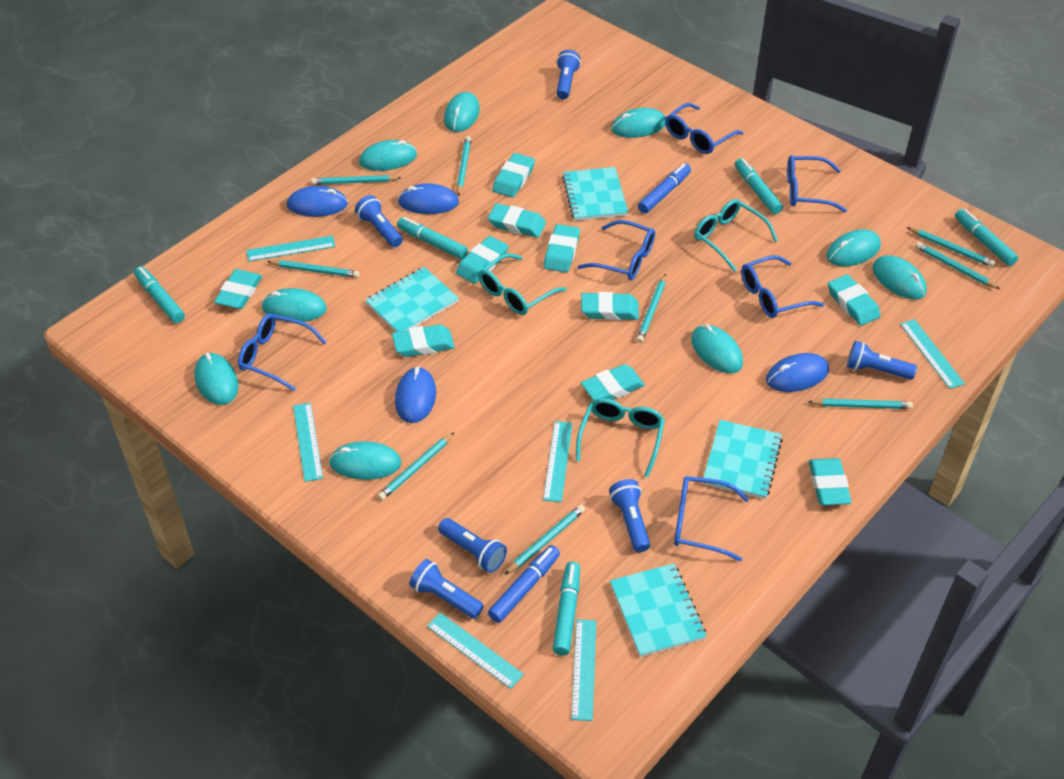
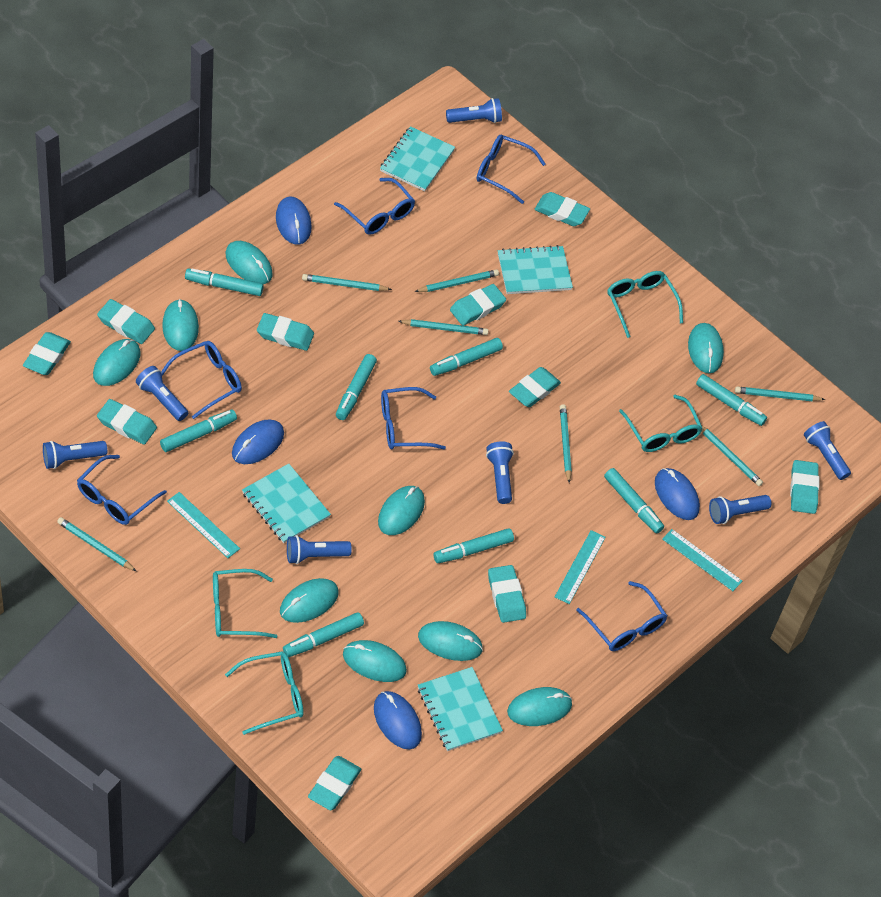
blue flashlight: 6 -> 7
blue marker: 2 -> 0
turquoise glasses: 3 -> 4
turquoise marker: 5 -> 8
turquoise pencil: 9 -> 7
turquoise ruler: 6 -> 3

